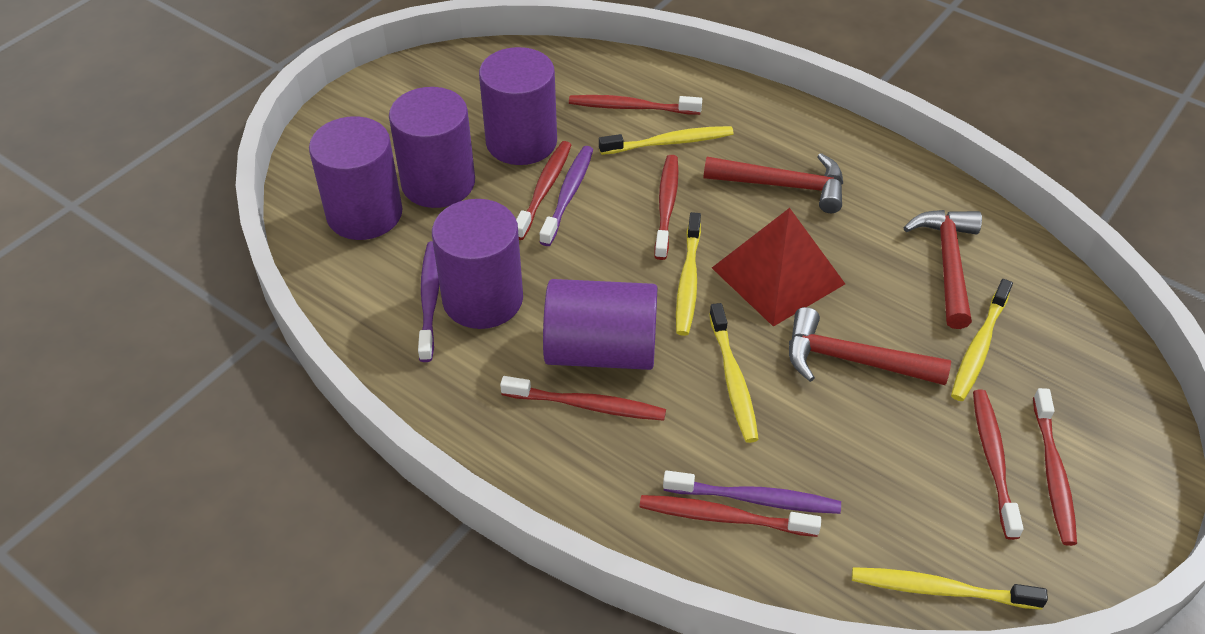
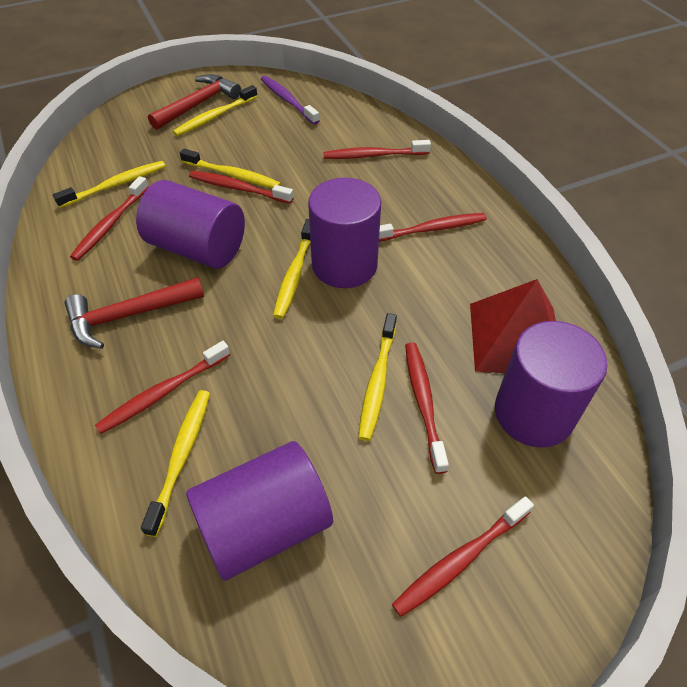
purple cylinder: 5 -> 4
purple toothbrush: 3 -> 1
red hammer: 3 -> 2
yellow toothbrush: 5 -> 6

